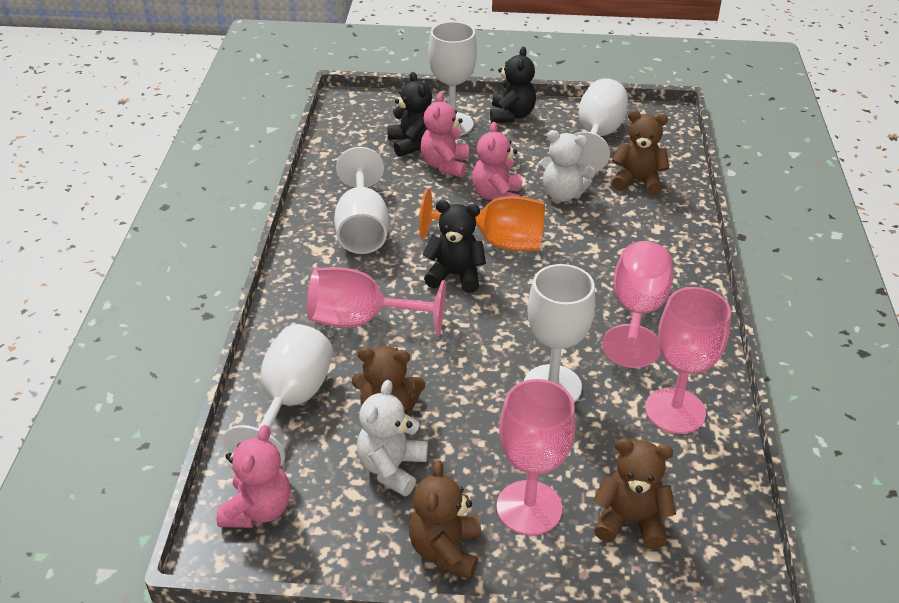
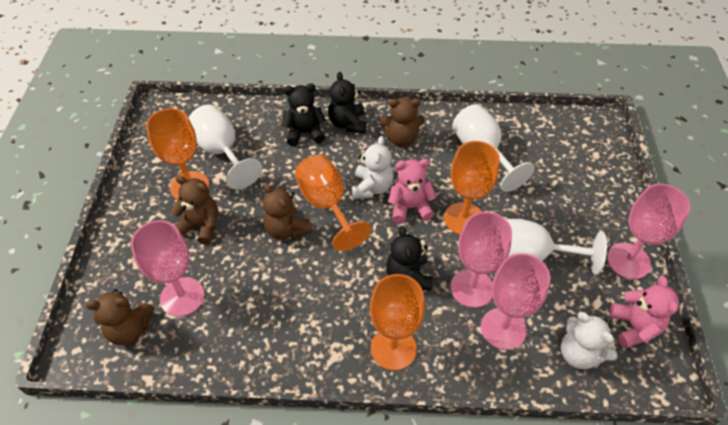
orange goblet: 1 -> 4
pink teddy bear: 3 -> 2
white goblet: 5 -> 3

